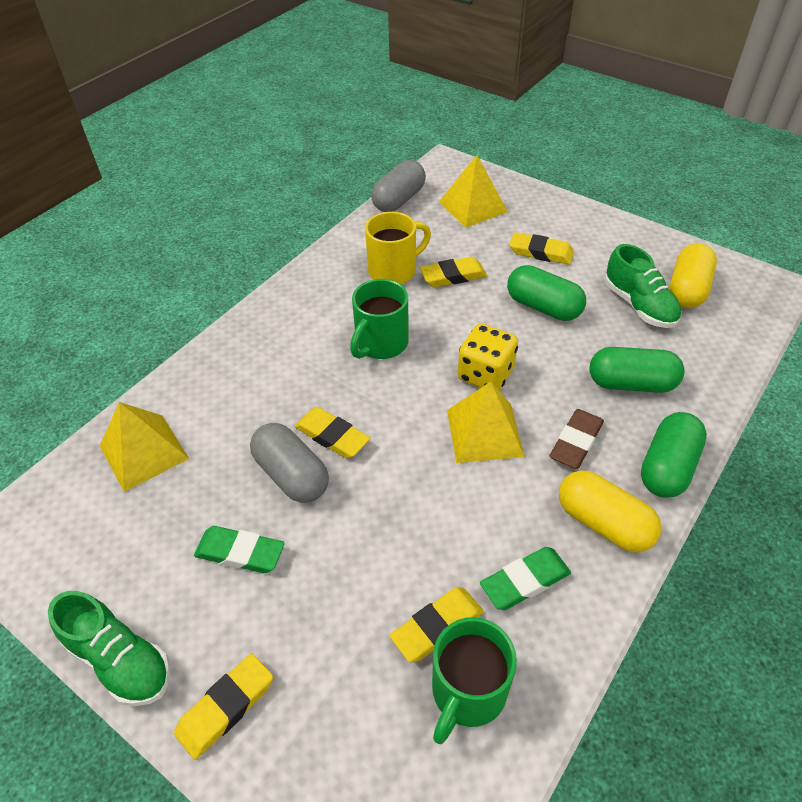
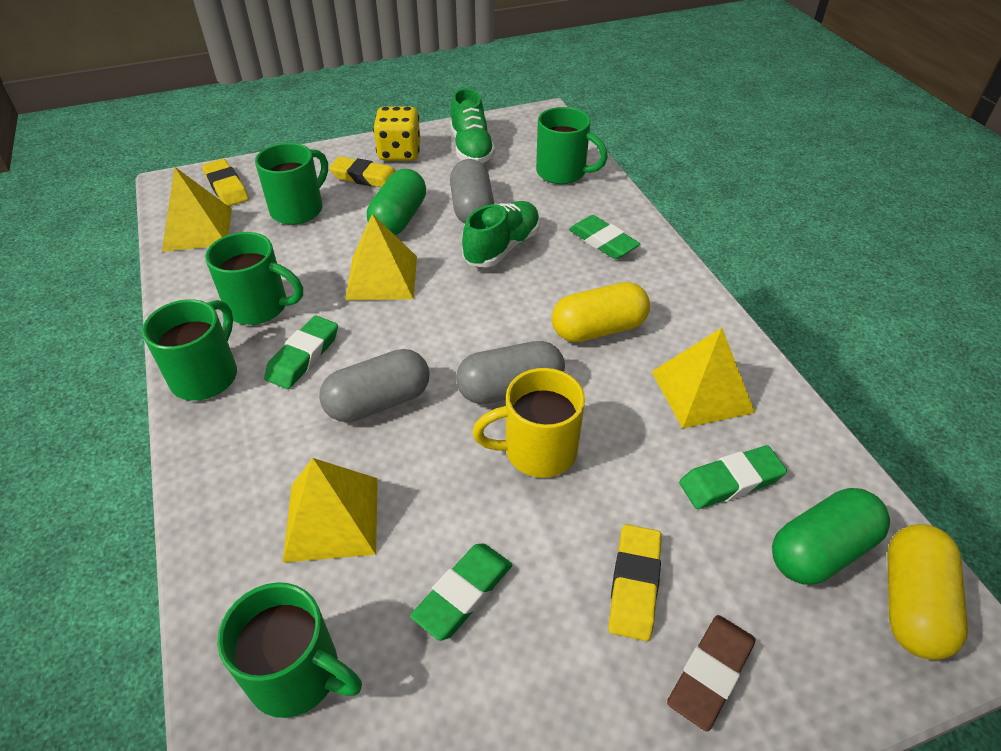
green capsule: 3 -> 2
green eraser: 2 -> 4
green mug: 2 -> 5
grey capsule: 2 -> 3
yellow eraser: 5 -> 3
yellow pyramid: 3 -> 4

